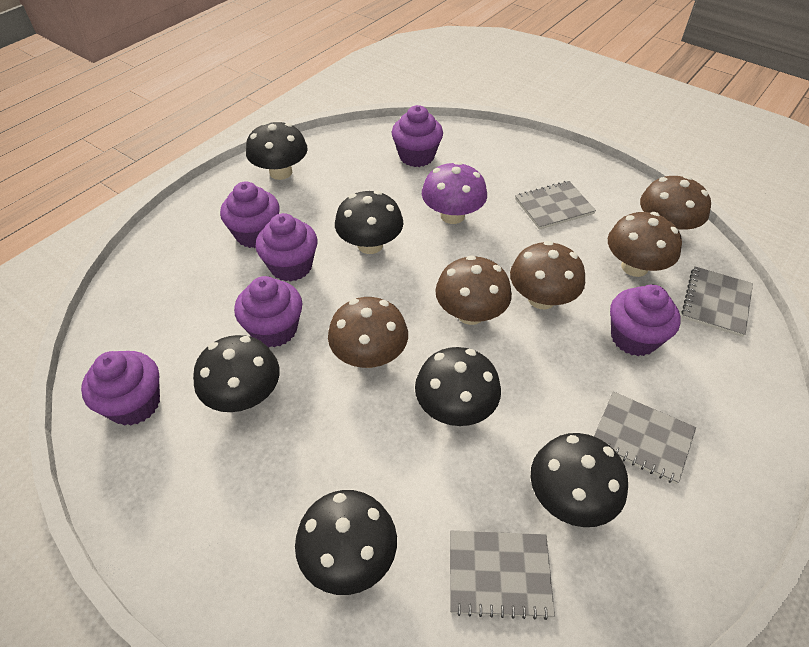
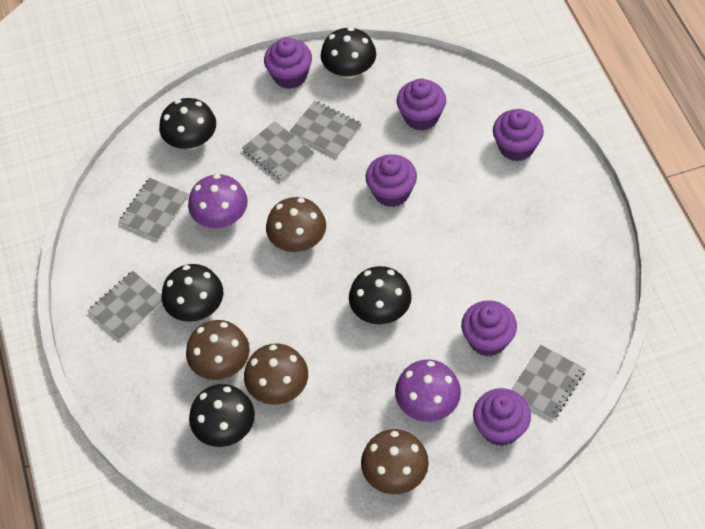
black mushroom: 6 -> 5
brown mushroom: 5 -> 4
grey notebook: 4 -> 5
purple mushroom: 1 -> 2

